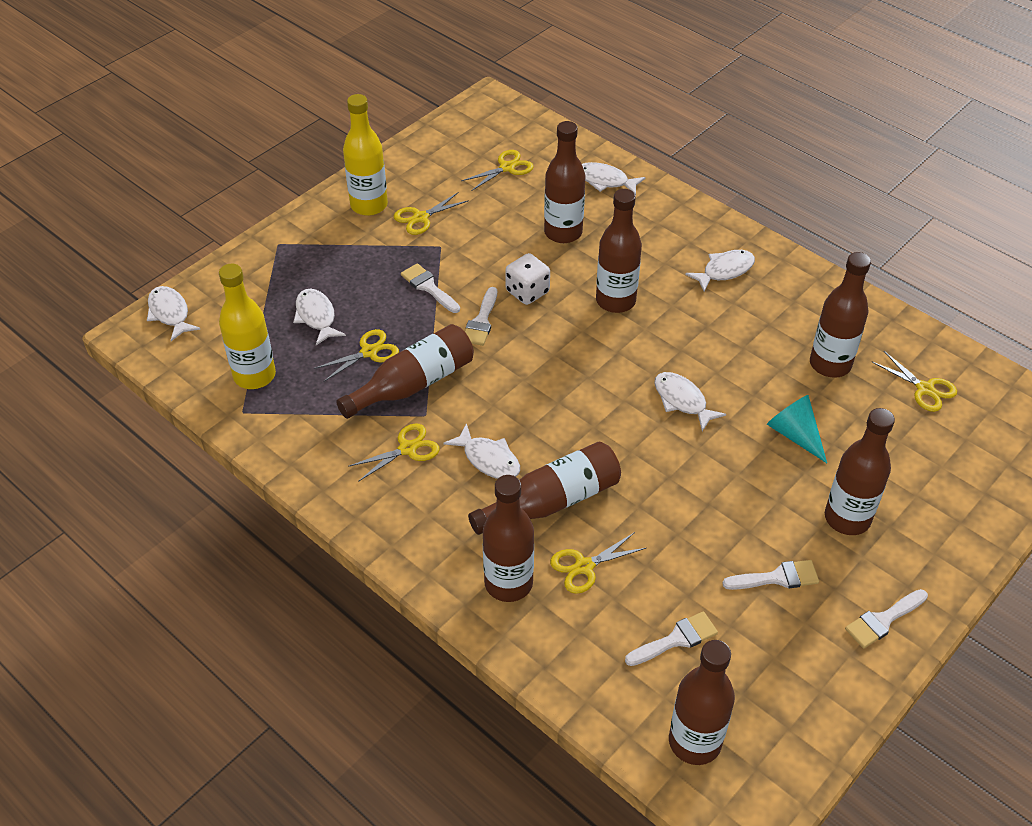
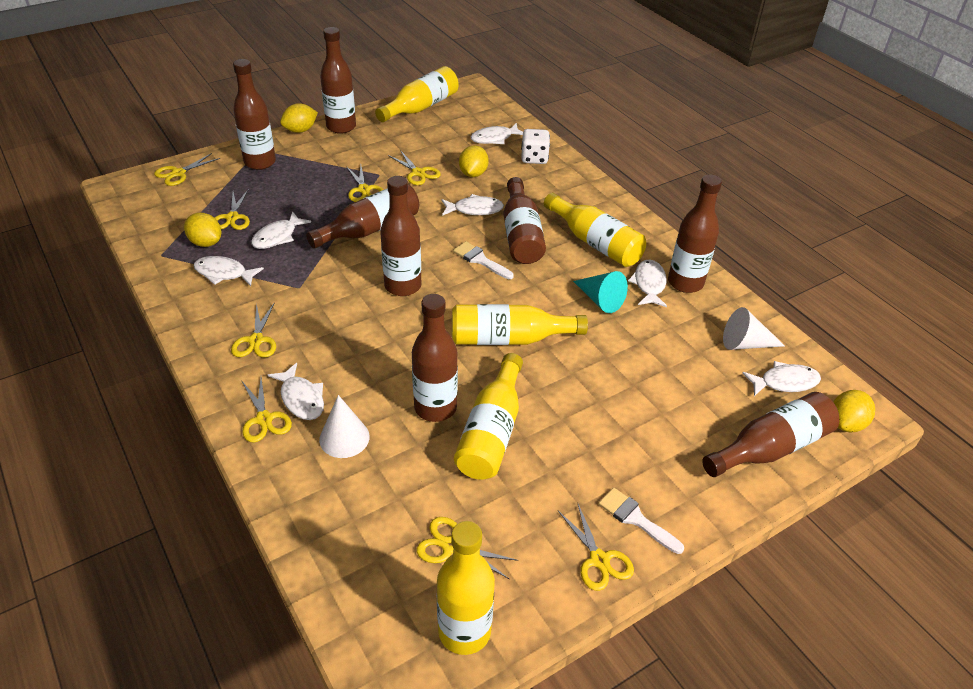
white brush: 5 -> 2
white cone: 0 -> 2
white fish: 6 -> 7
yellow bottle: 2 -> 5
yellow lemon: 0 -> 4
yellow scissors: 6 -> 8

